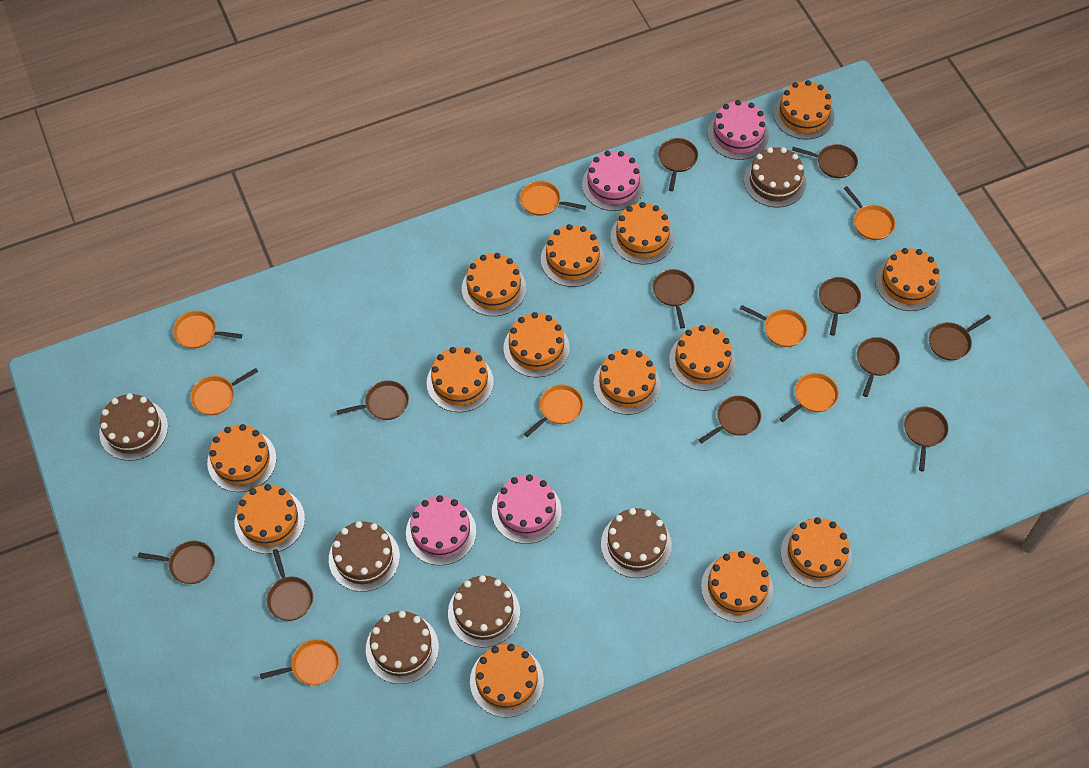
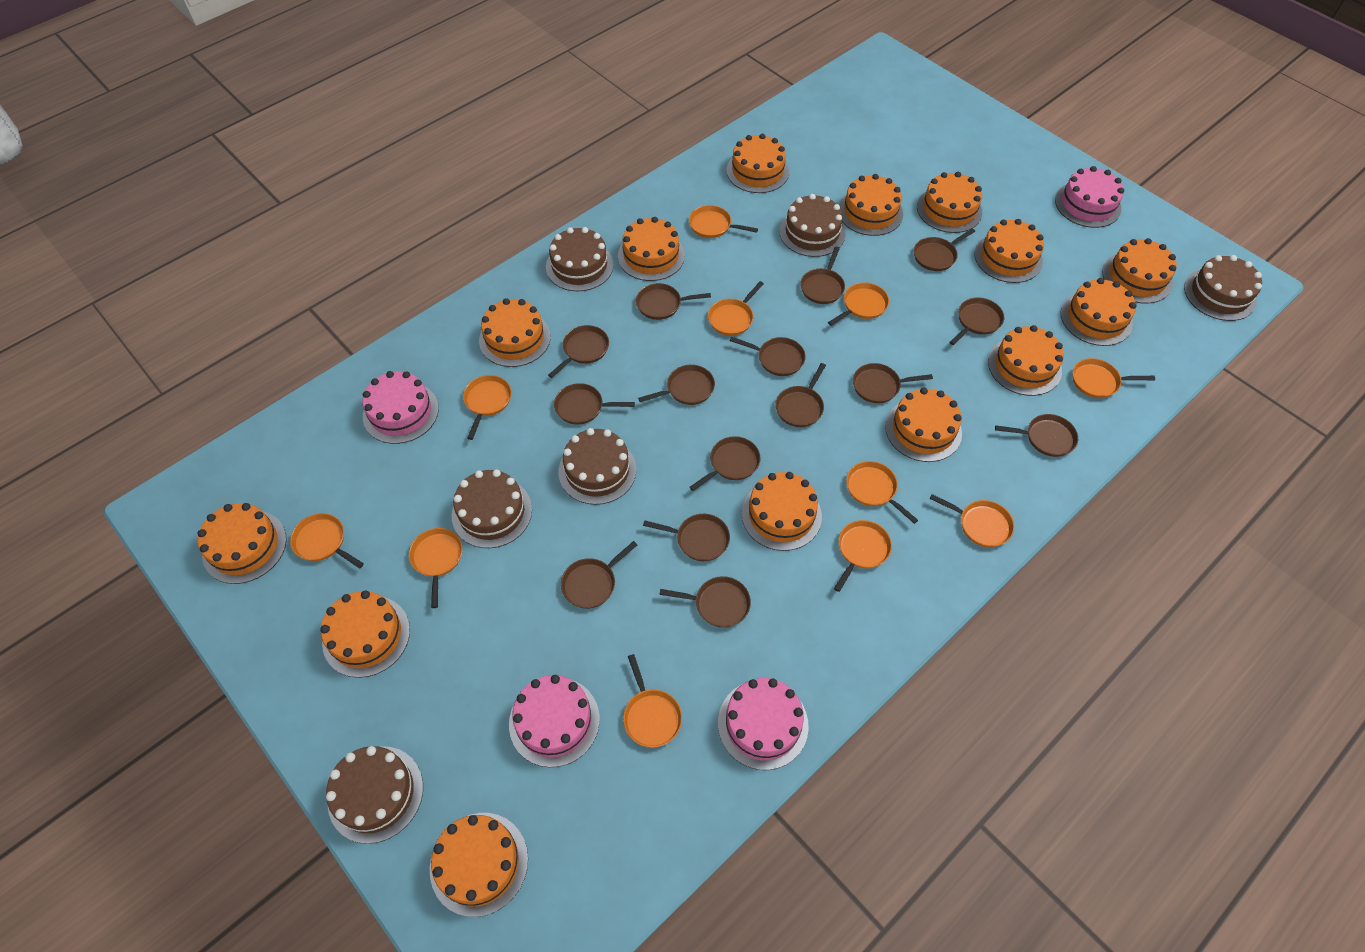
brown pan: 11 -> 15
orange pan: 8 -> 11

